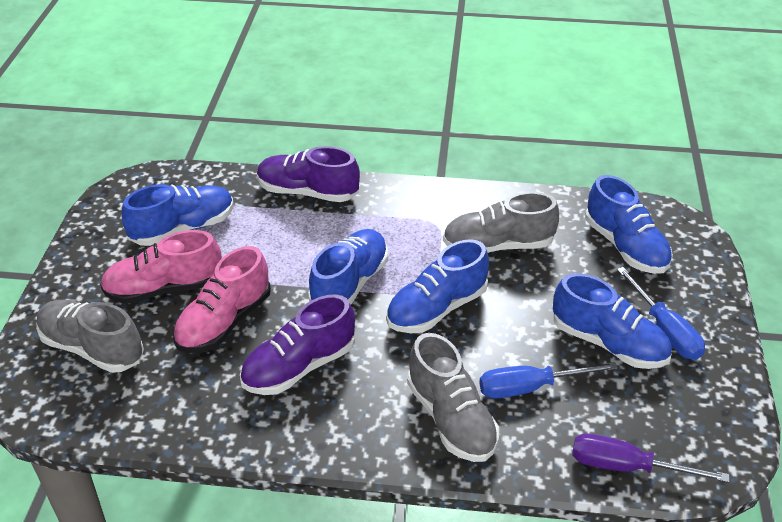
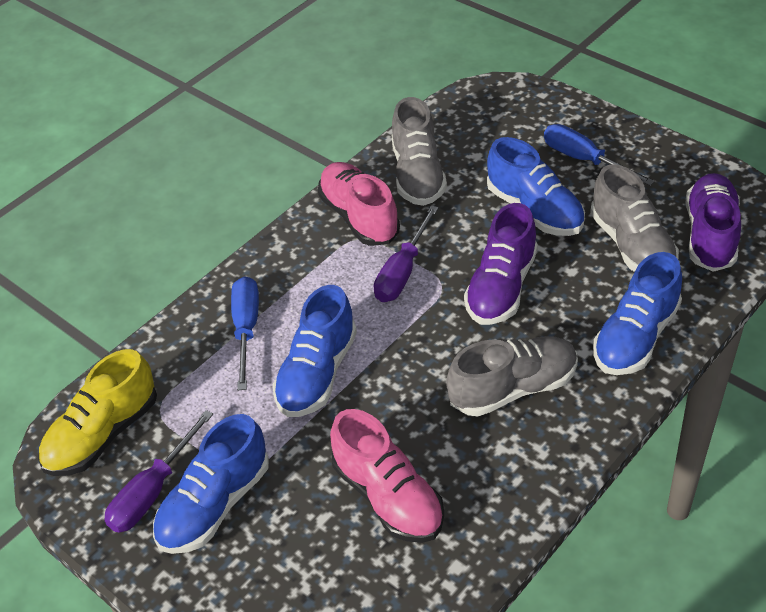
blue shoe: 5 -> 4
purple screwdriver: 1 -> 2
yellow shoe: 0 -> 1

